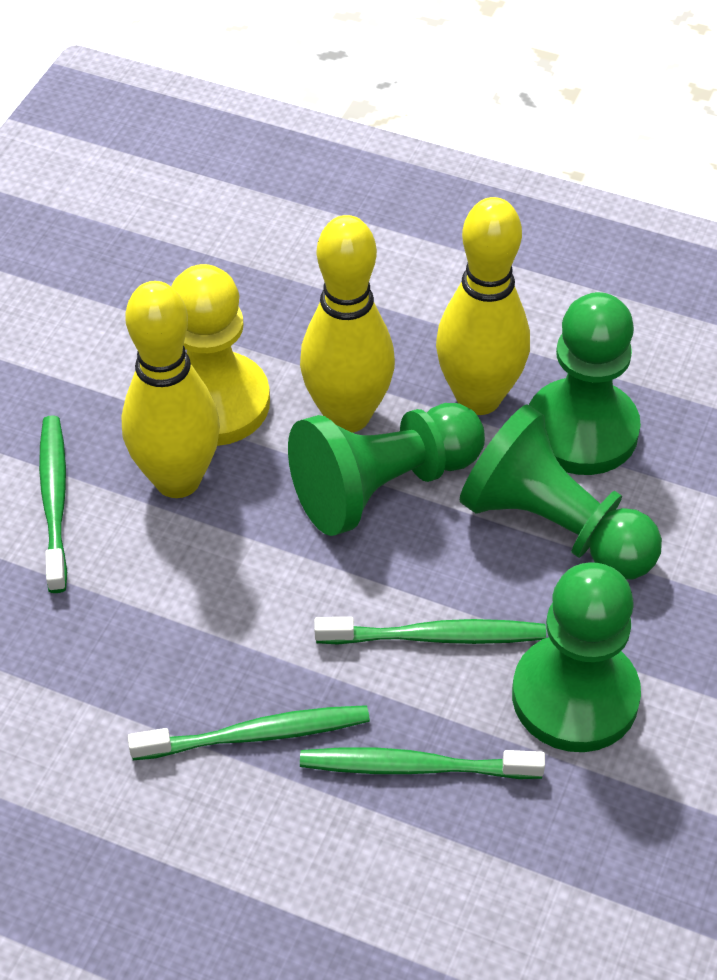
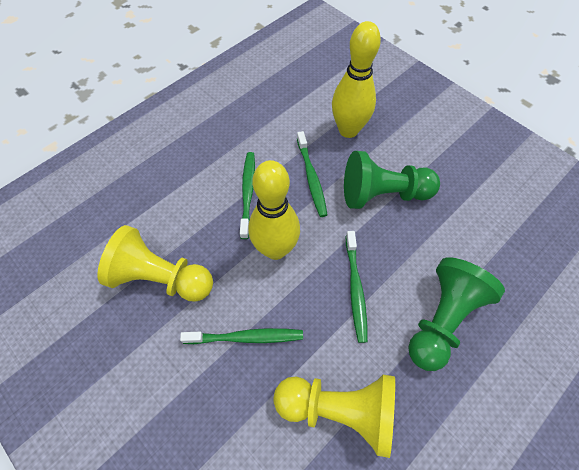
green pawn: 4 -> 2
yellow bowling pin: 3 -> 2
yellow pawn: 1 -> 2

